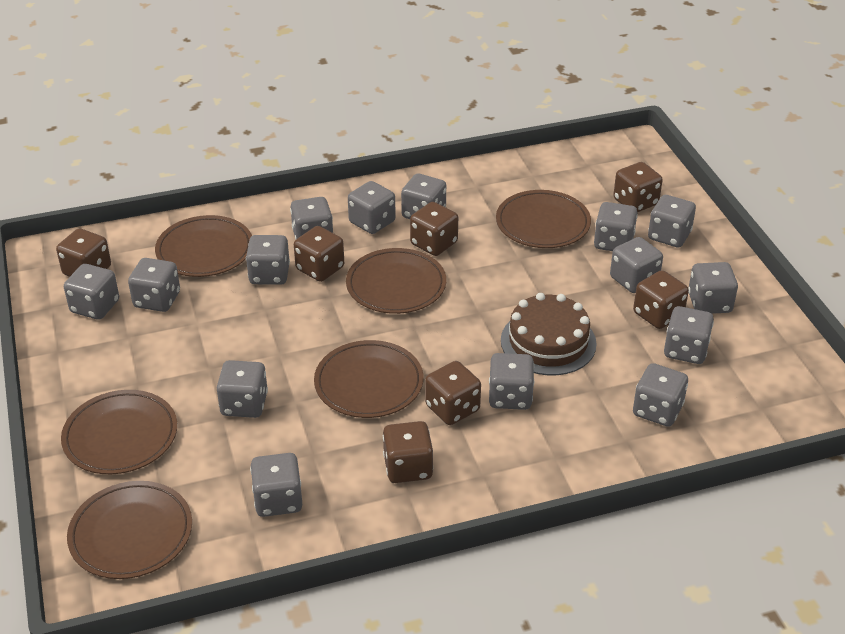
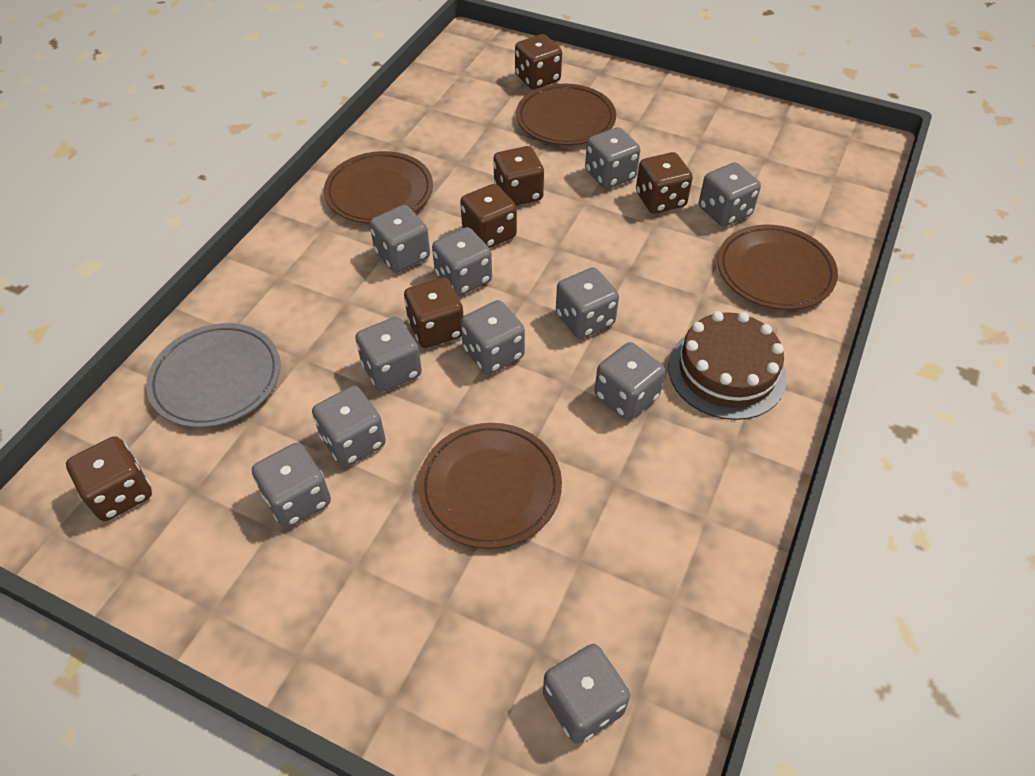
brown dice: 7 -> 6
brown plate: 6 -> 4
grey dice: 15 -> 11
grey plate: 0 -> 1

